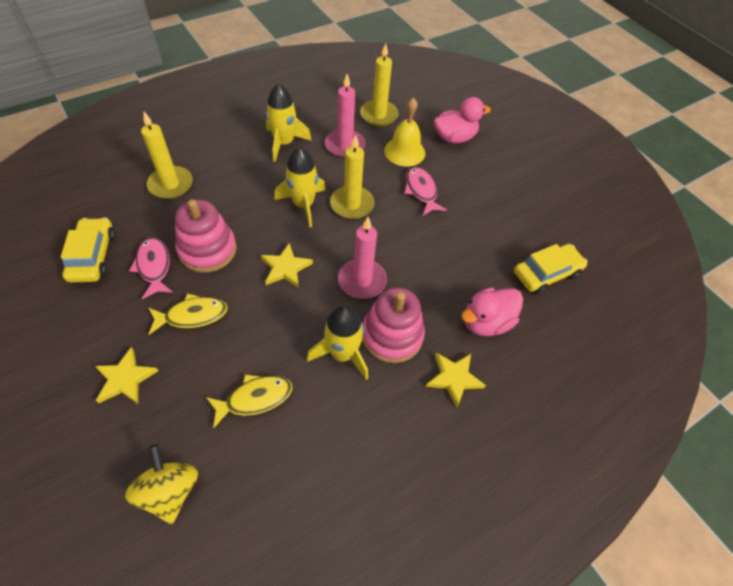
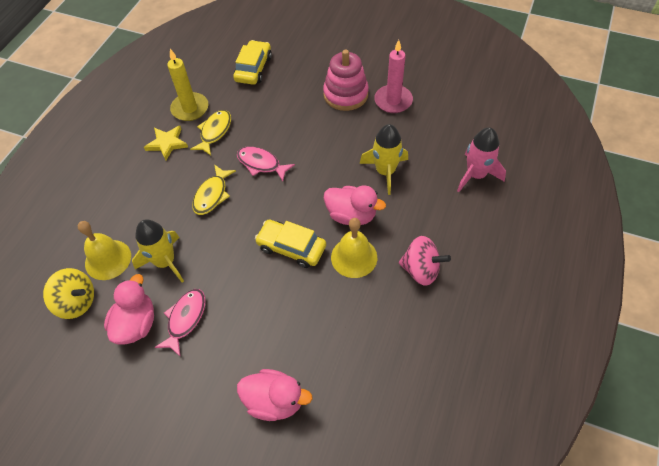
pink candle: 2 -> 1
pink duck: 2 -> 3
pink rocket: 0 -> 1
pink spinning top: 0 -> 1
pink stacking toy: 2 -> 1
yellow bell: 1 -> 2
yellow candle: 3 -> 1
yellow rocket: 3 -> 2
yellow star: 3 -> 1

